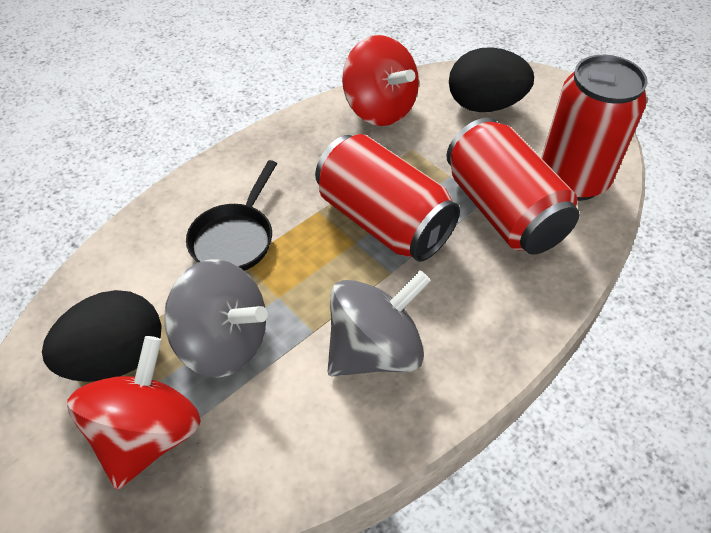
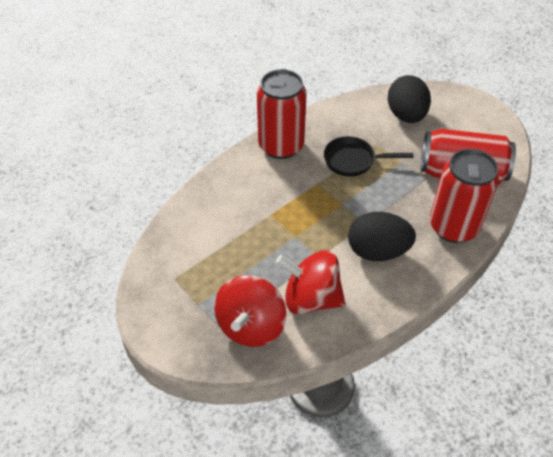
grey spinning top: 2 -> 0

